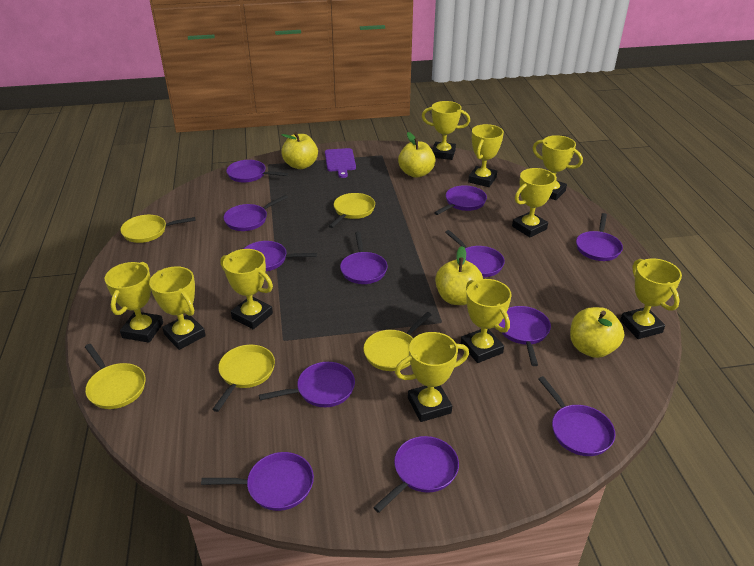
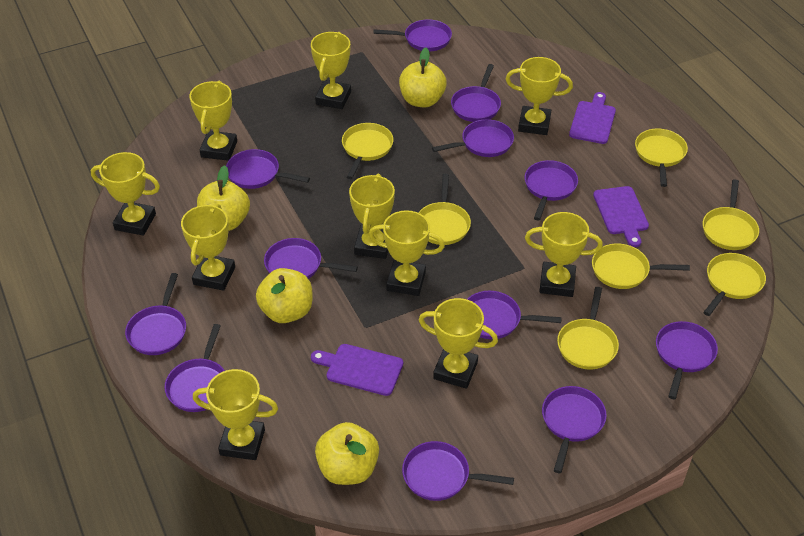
purple cutting board: 1 -> 3
yellow pan: 5 -> 7

